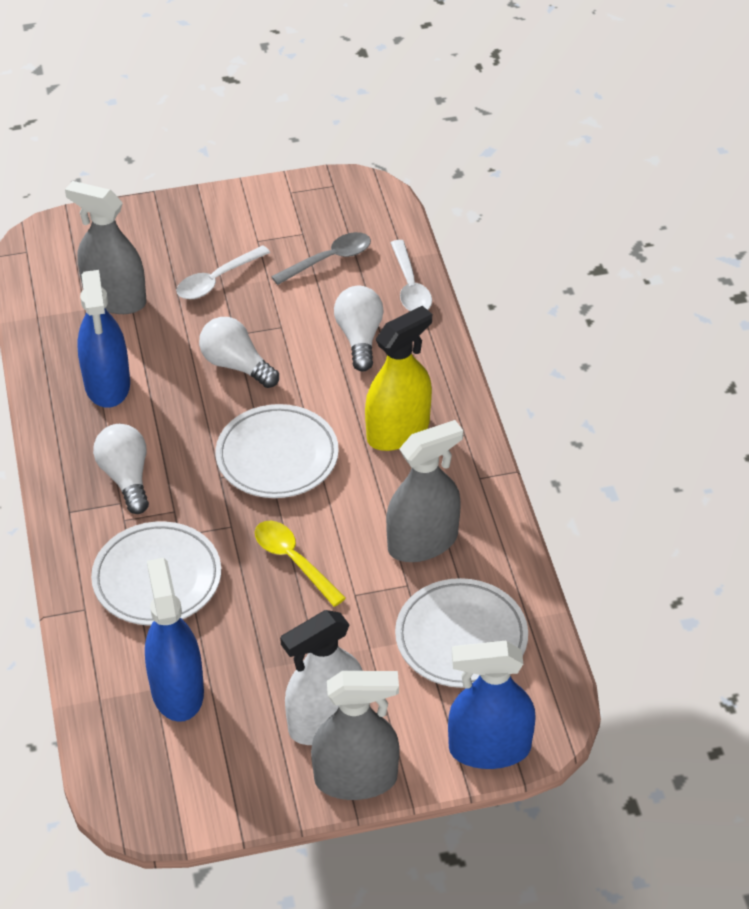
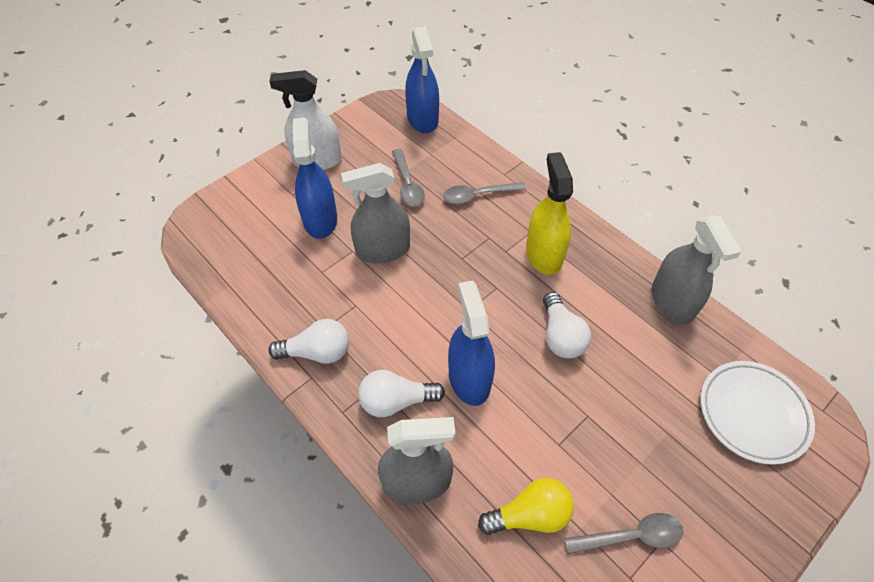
grey spoon: 1 -> 3
white plate: 3 -> 1
white spoon: 2 -> 0
yellow light bulb: 0 -> 1
yellow spoon: 1 -> 0

